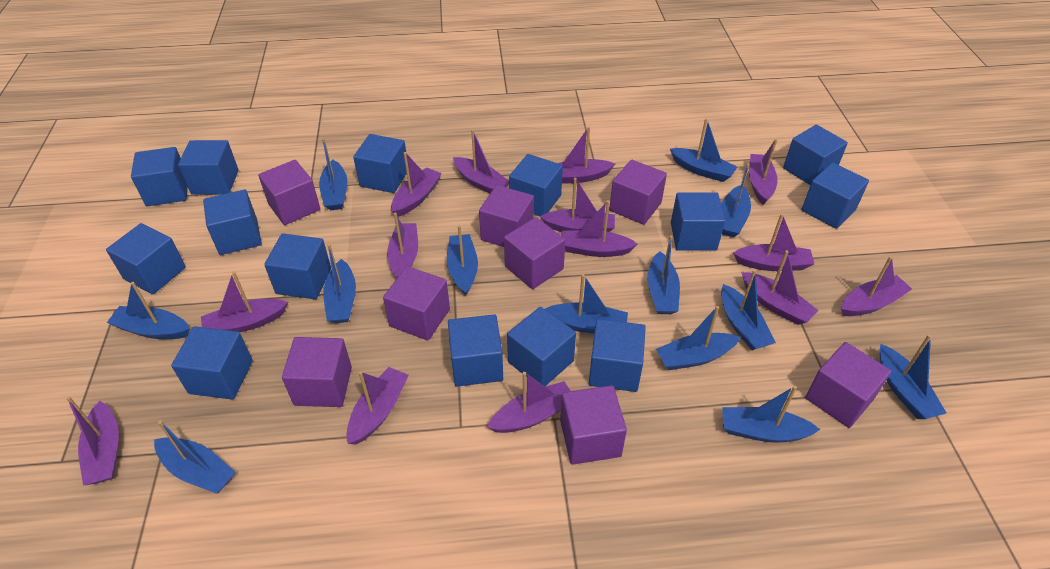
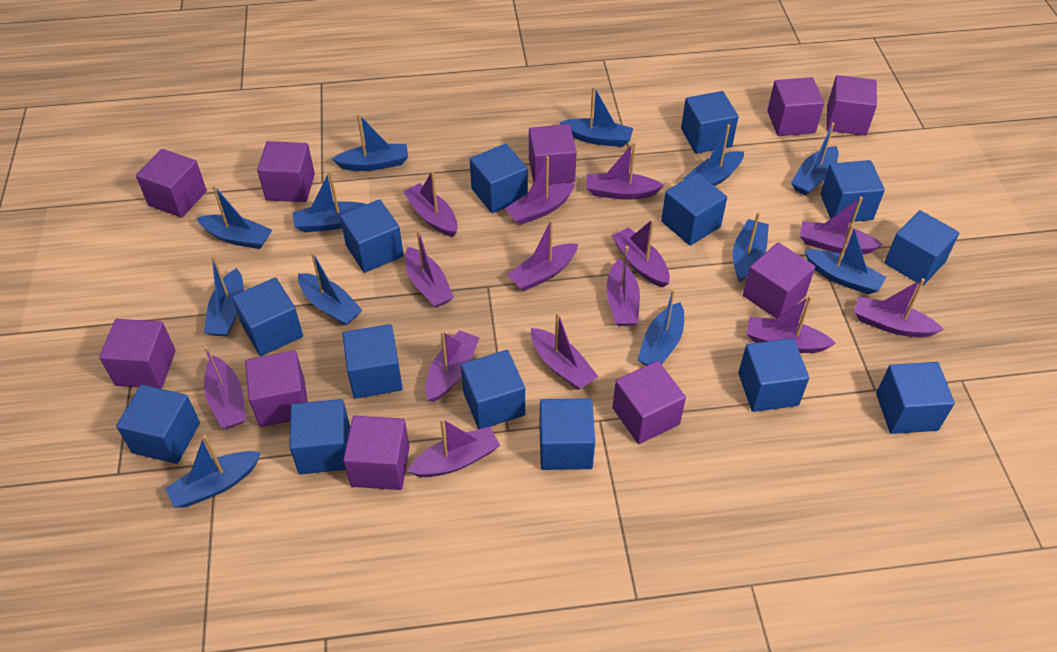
blue boat: 13 -> 12
purple cube: 8 -> 10

